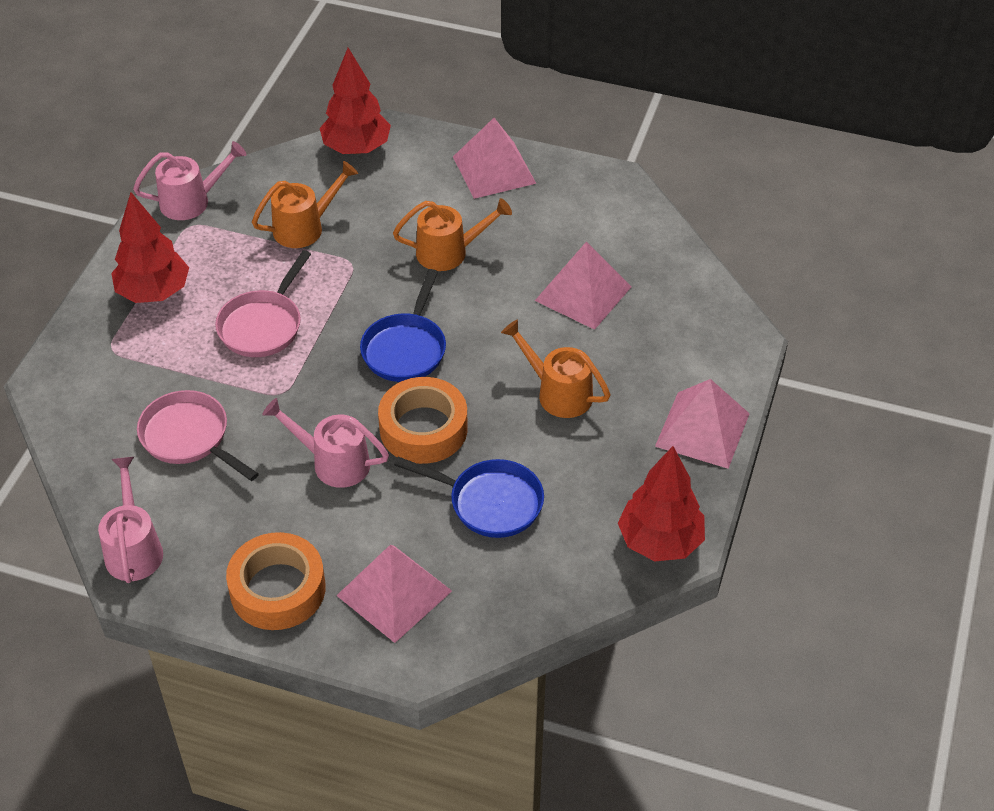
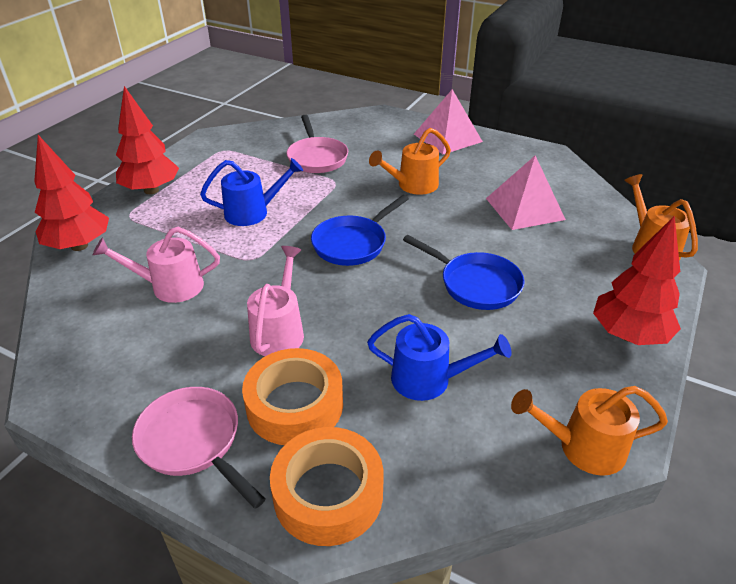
blue watering can: 0 -> 2
pink pyramid: 4 -> 2
pink watering can: 3 -> 2

